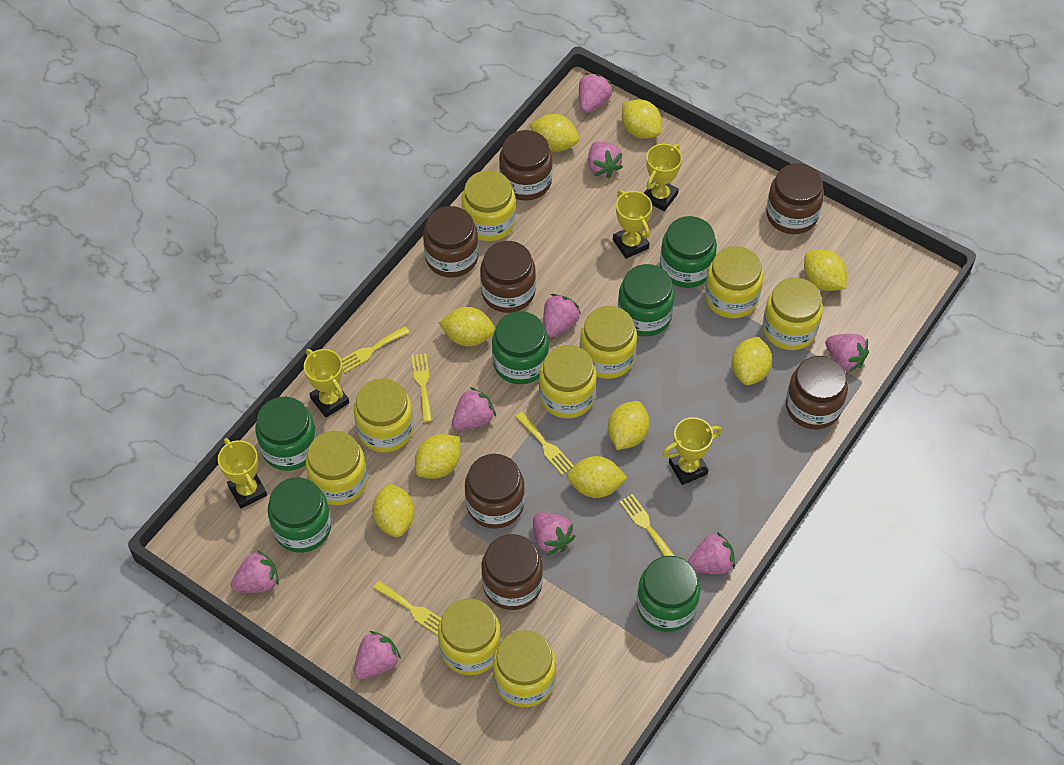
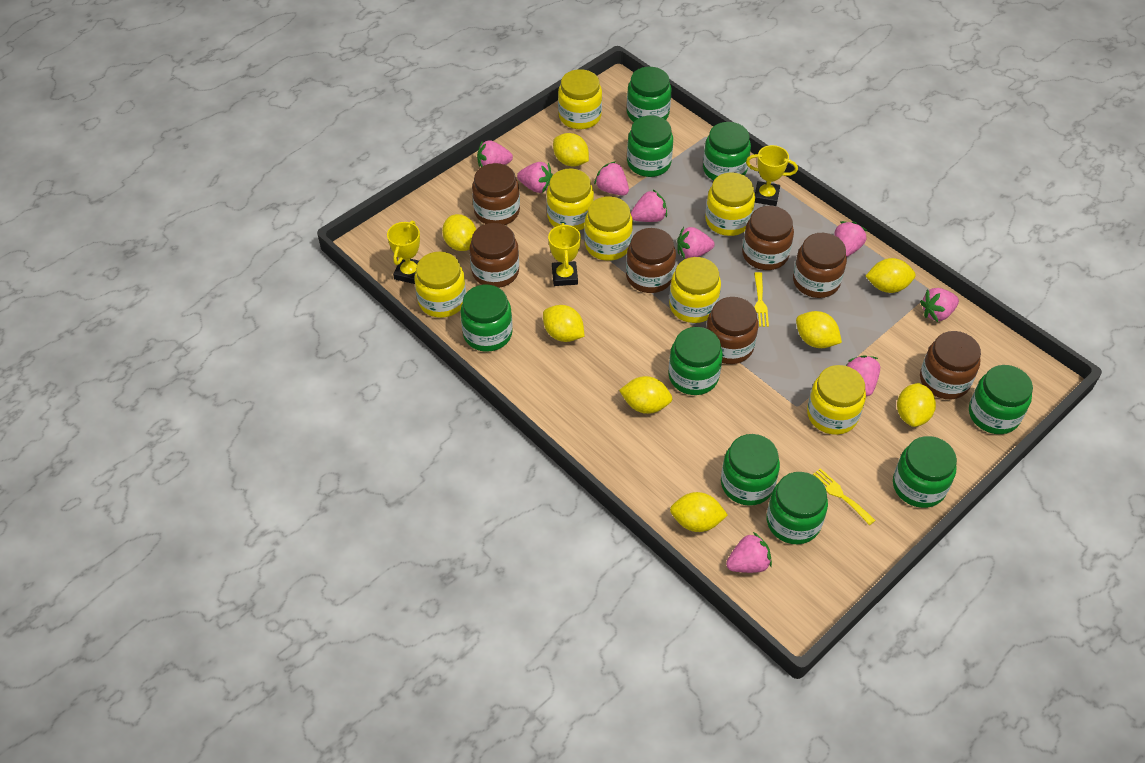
green jar: 6 -> 9
yellow fork: 5 -> 2
yellow jar: 9 -> 7
yellow lemon: 9 -> 8
yellow trophy: 5 -> 3

